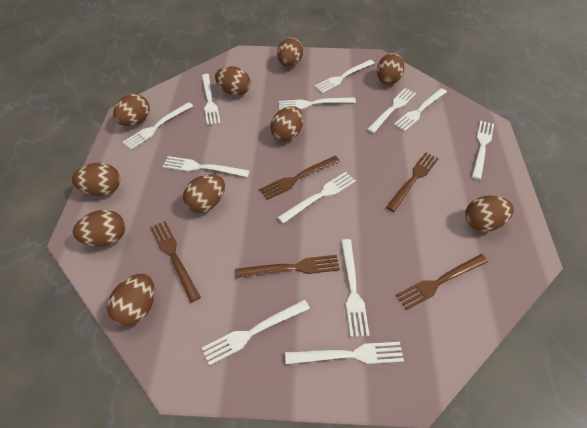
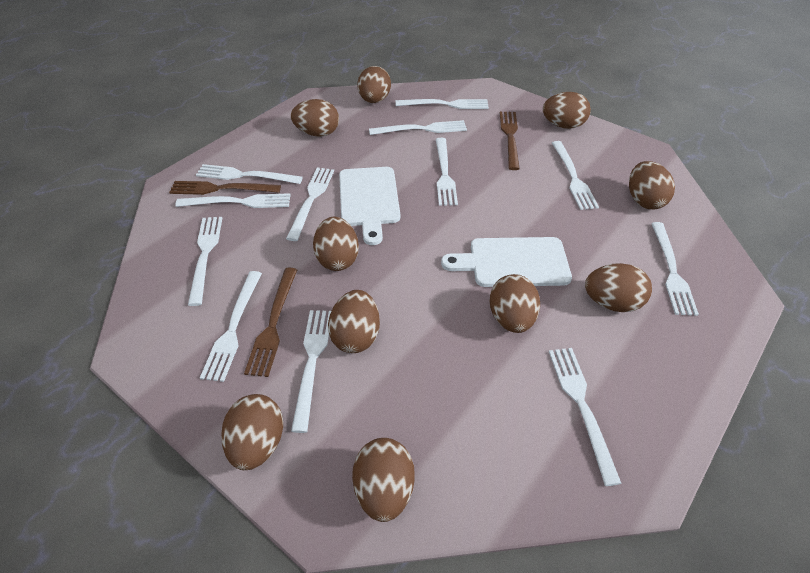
brown fork: 5 -> 3
white cutting board: 0 -> 2

